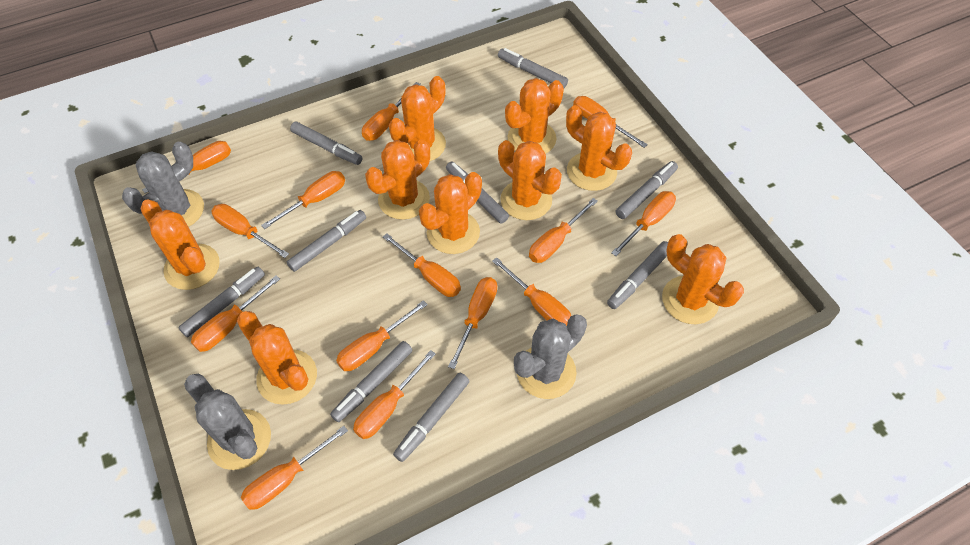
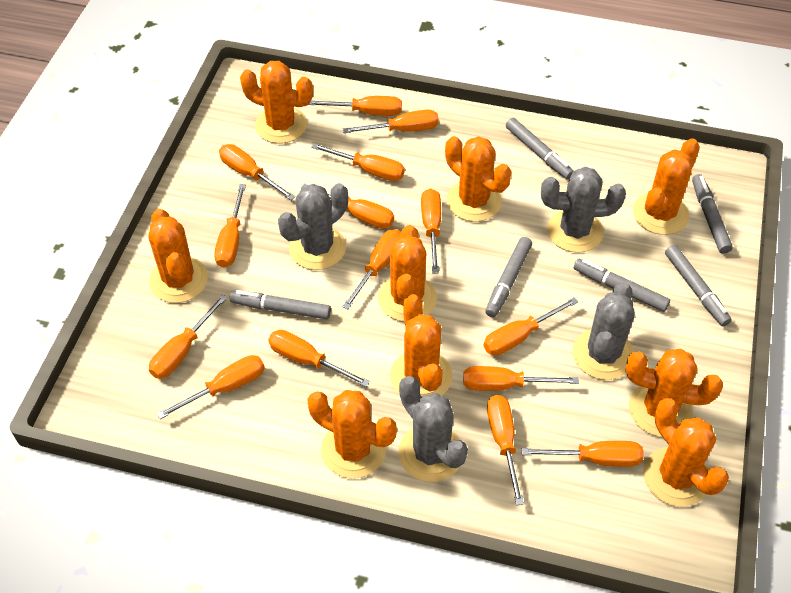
grey cactus: 3 -> 4
grey marker: 9 -> 6
orange screwdriver: 14 -> 15

